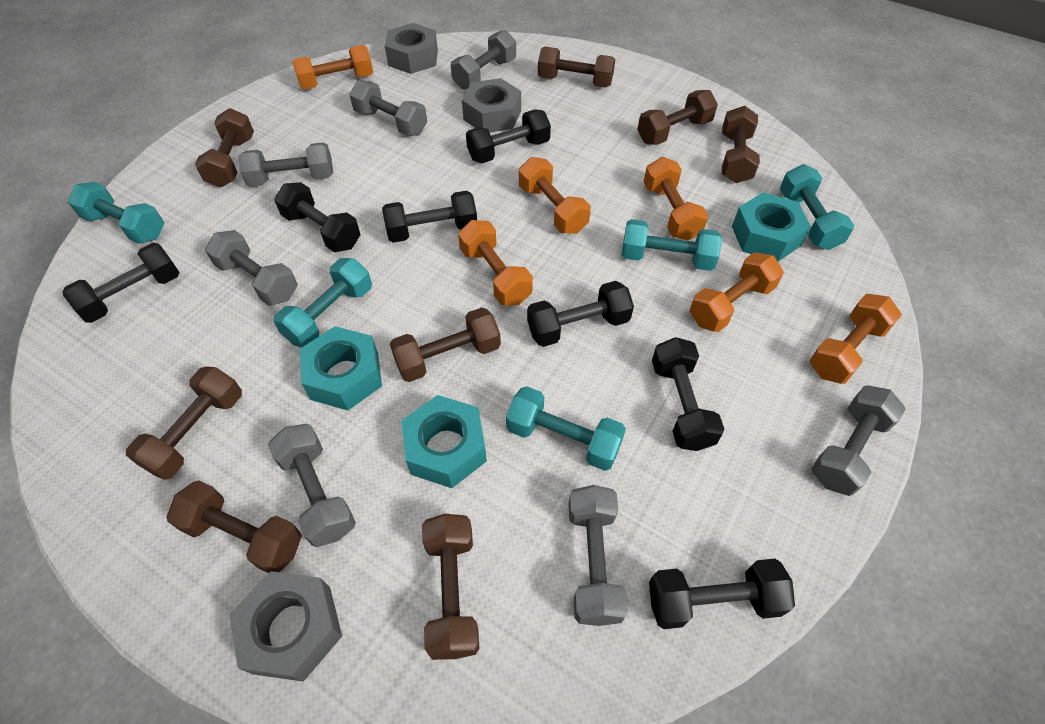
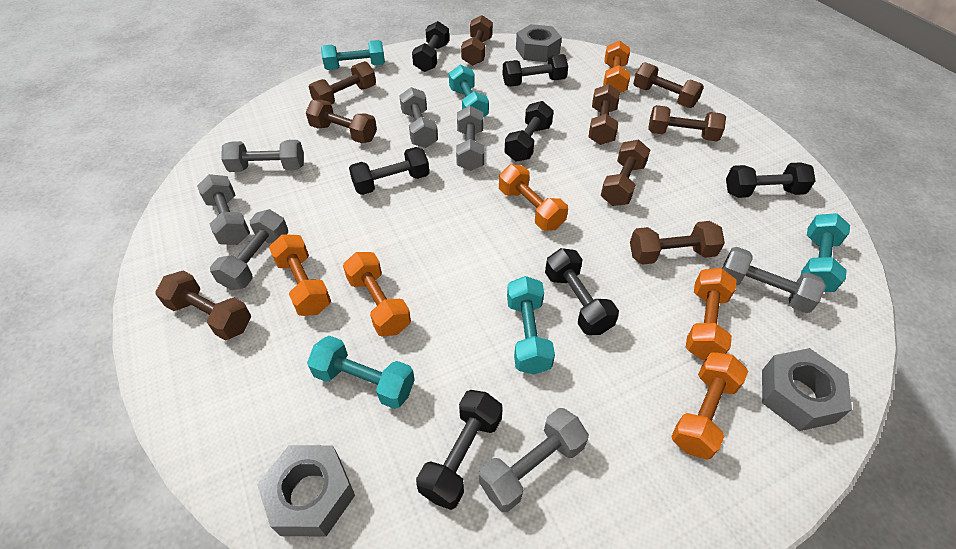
brown dumbbell: 8 -> 9
turquoise nut: 3 -> 0

